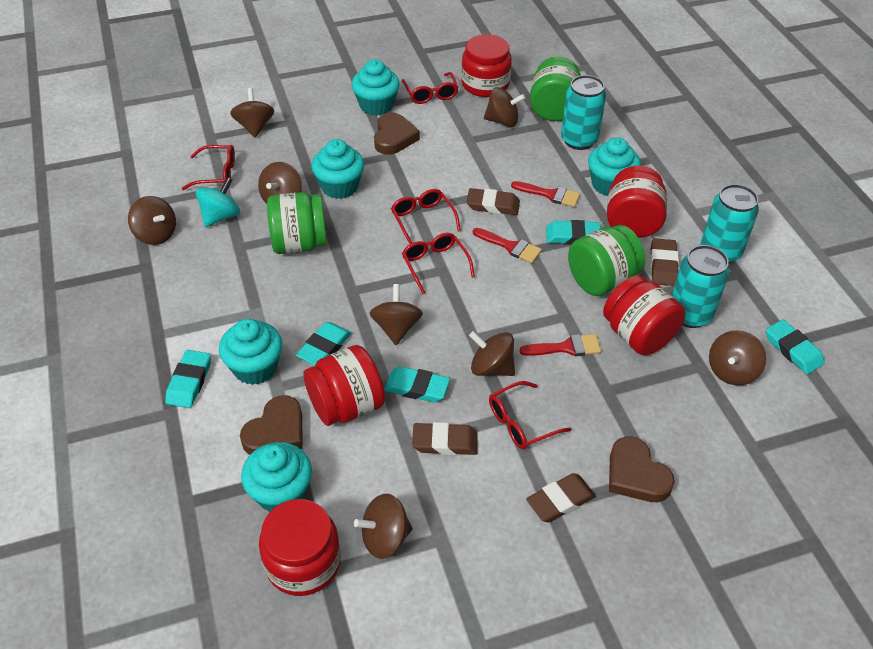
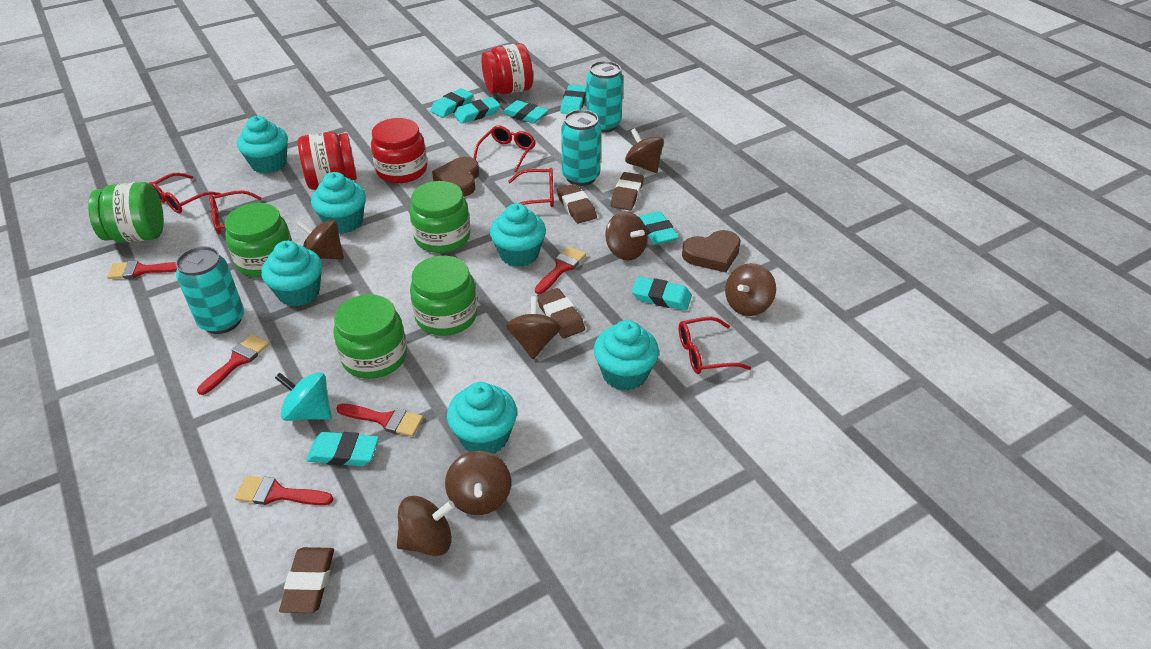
brown heart: 3 -> 2
brown spinning top: 8 -> 7
green jar: 3 -> 5
red brush: 3 -> 5
red jar: 5 -> 3
turquoise cupcake: 5 -> 6
turquoise eraser: 5 -> 7

